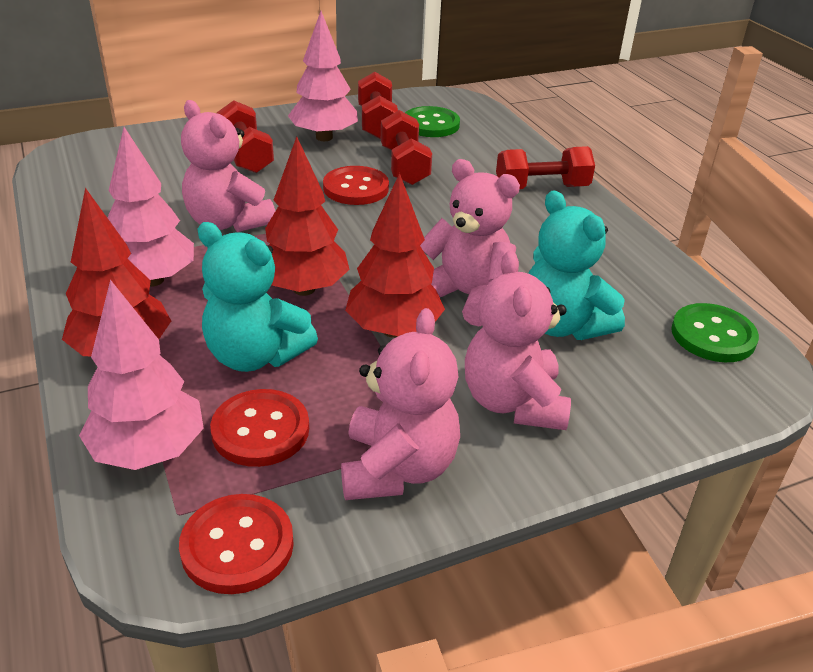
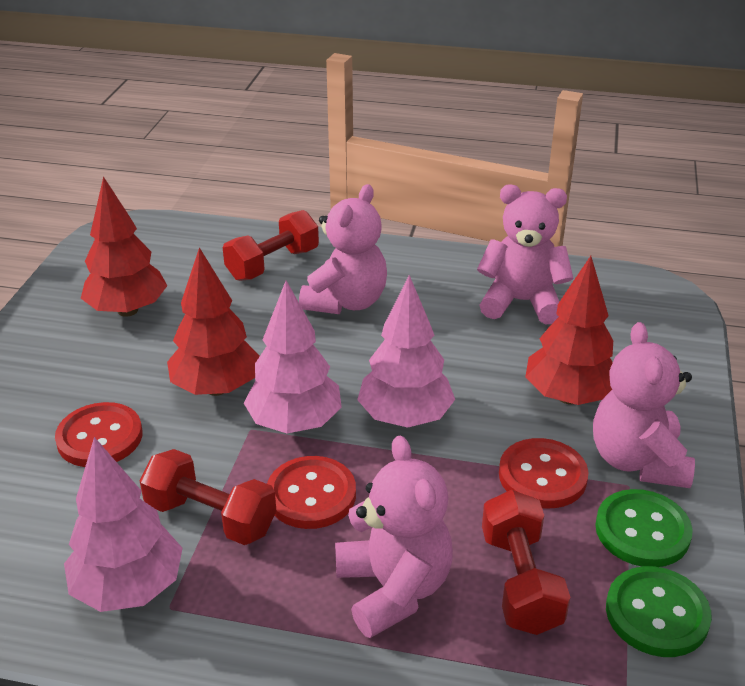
red dumbbell: 4 -> 3
turquoise teddy bear: 2 -> 0

